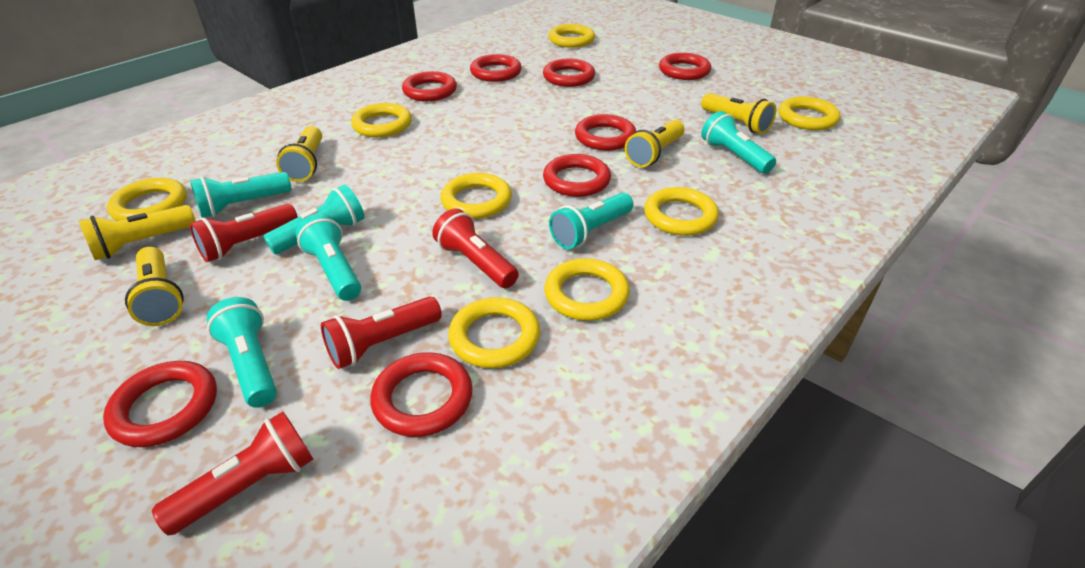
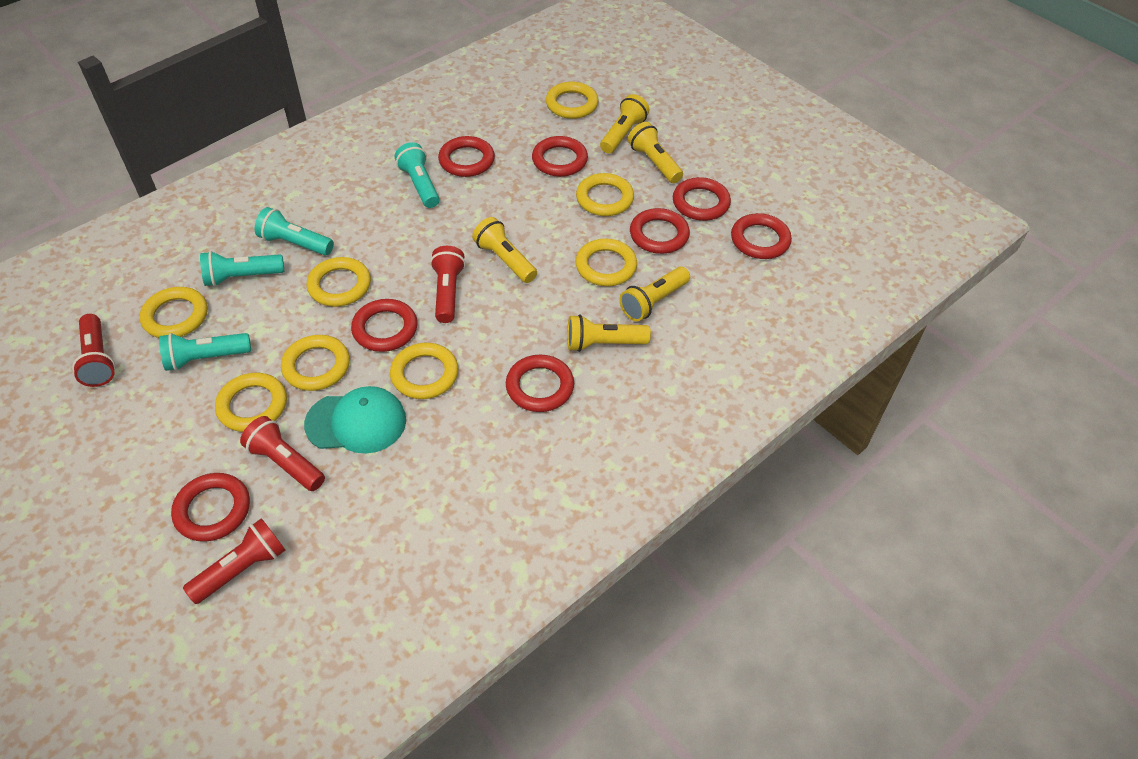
turquoise cap: 0 -> 1
turquoise flashlight: 6 -> 4

